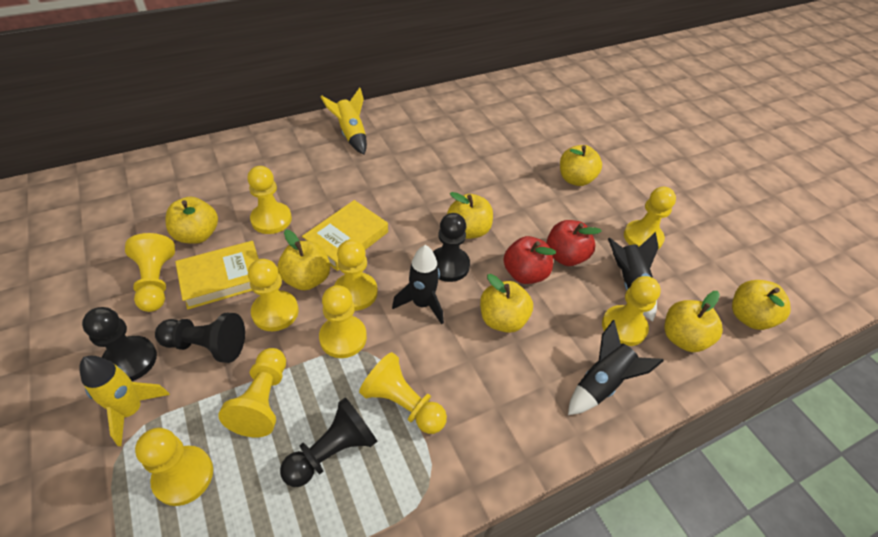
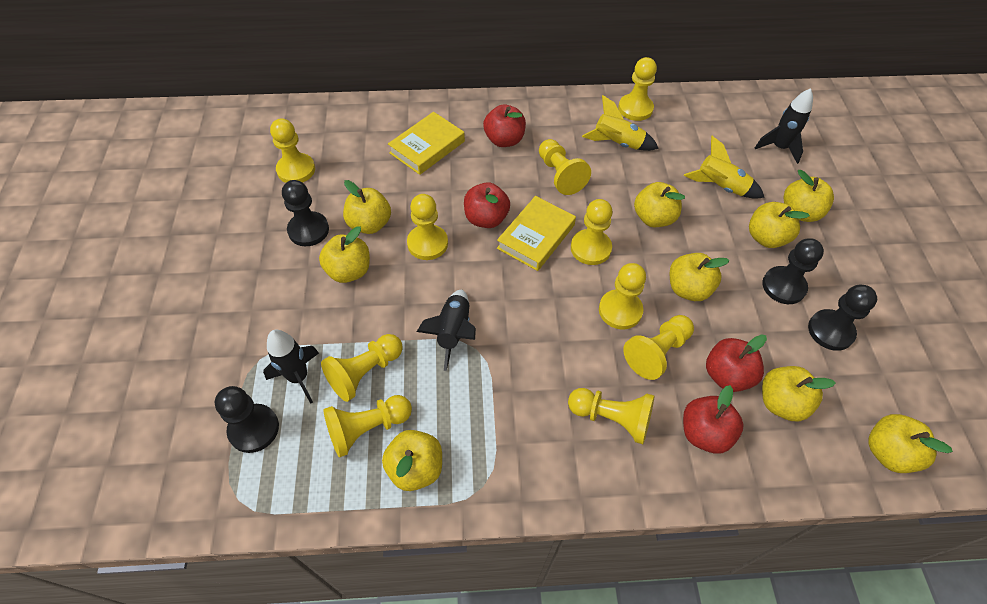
red apple: 2 -> 4
yellow apple: 7 -> 9

